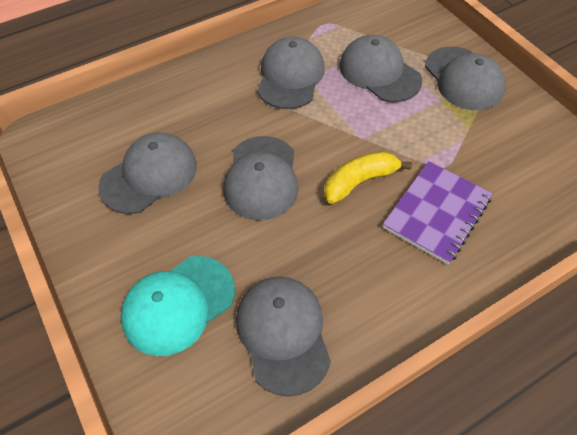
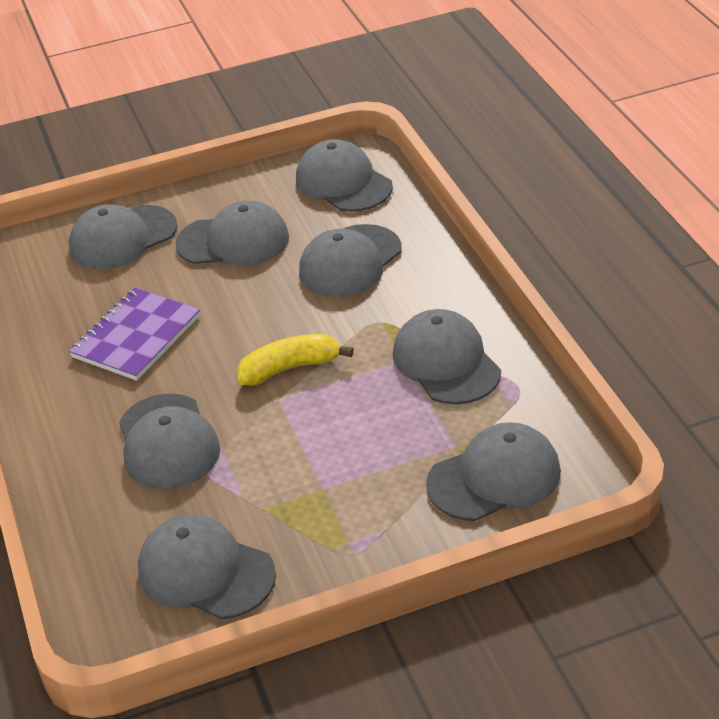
grey cap: 6 -> 8
turquoise cap: 1 -> 0

